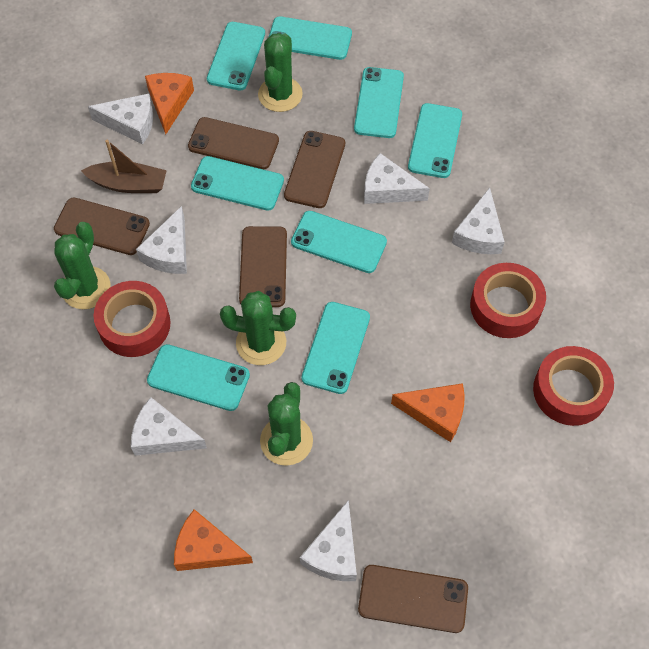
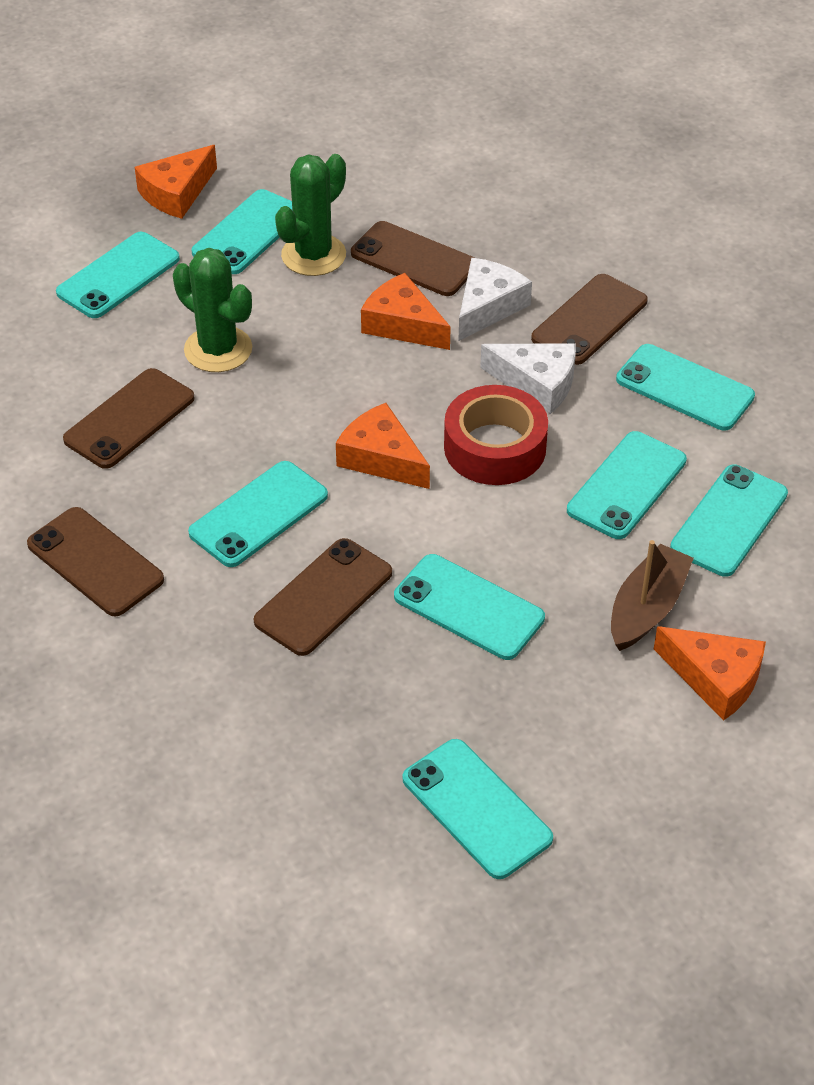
green cactus: 4 -> 2
orange cheese: 3 -> 4
red tape: 3 -> 1
white cheese: 6 -> 2

